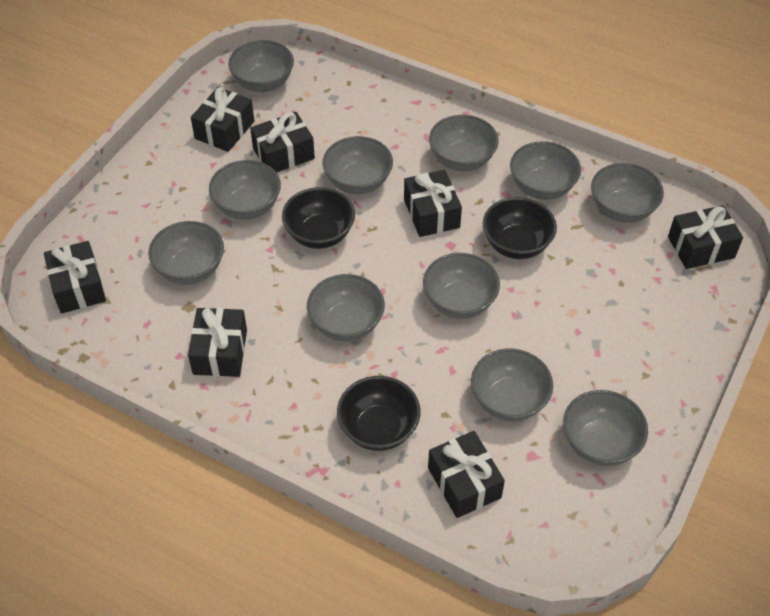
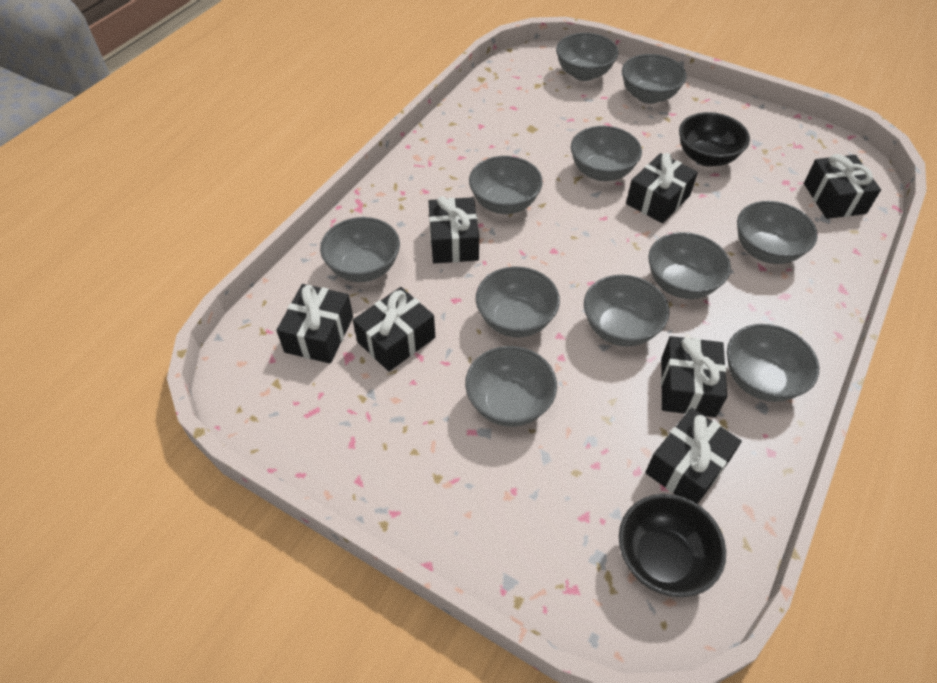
black bowl: 3 -> 2

